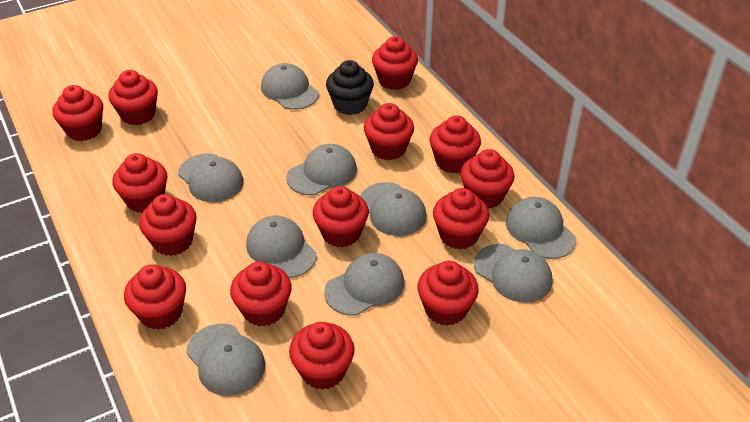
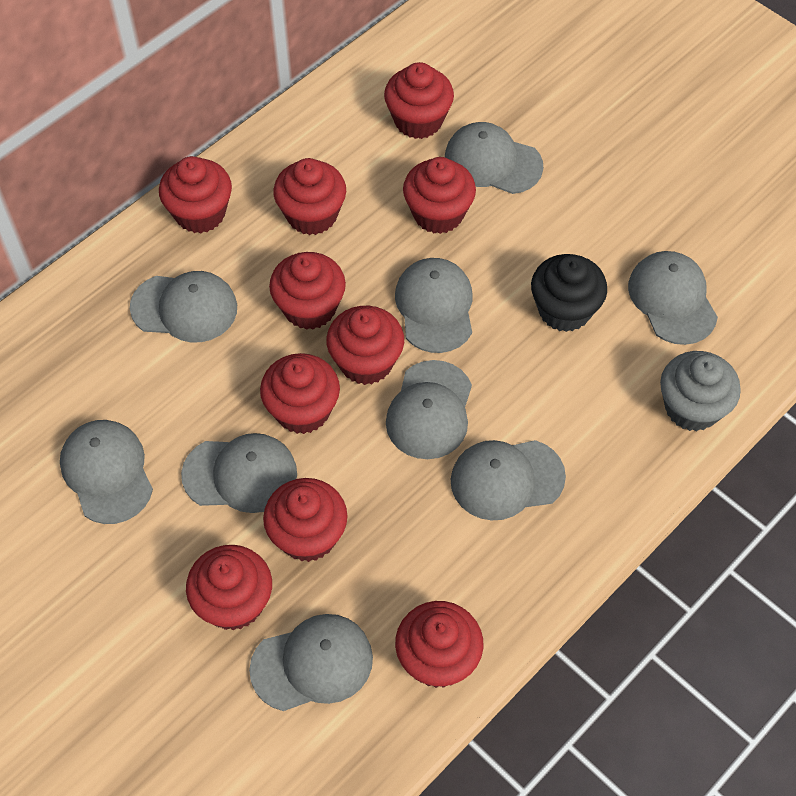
grey cupcake: 0 -> 1
red cupcake: 14 -> 10

